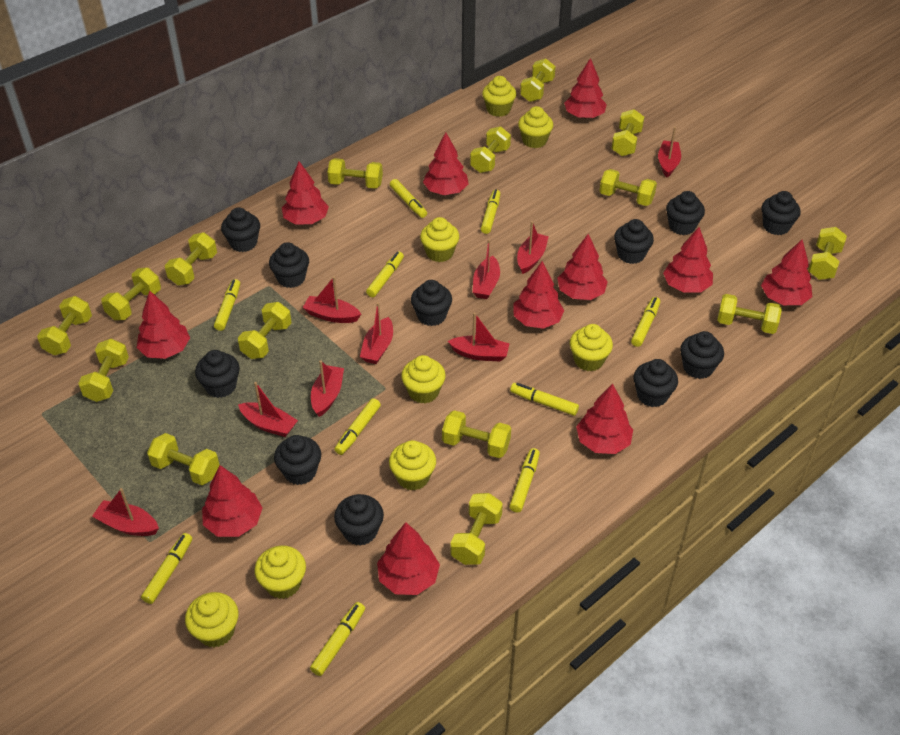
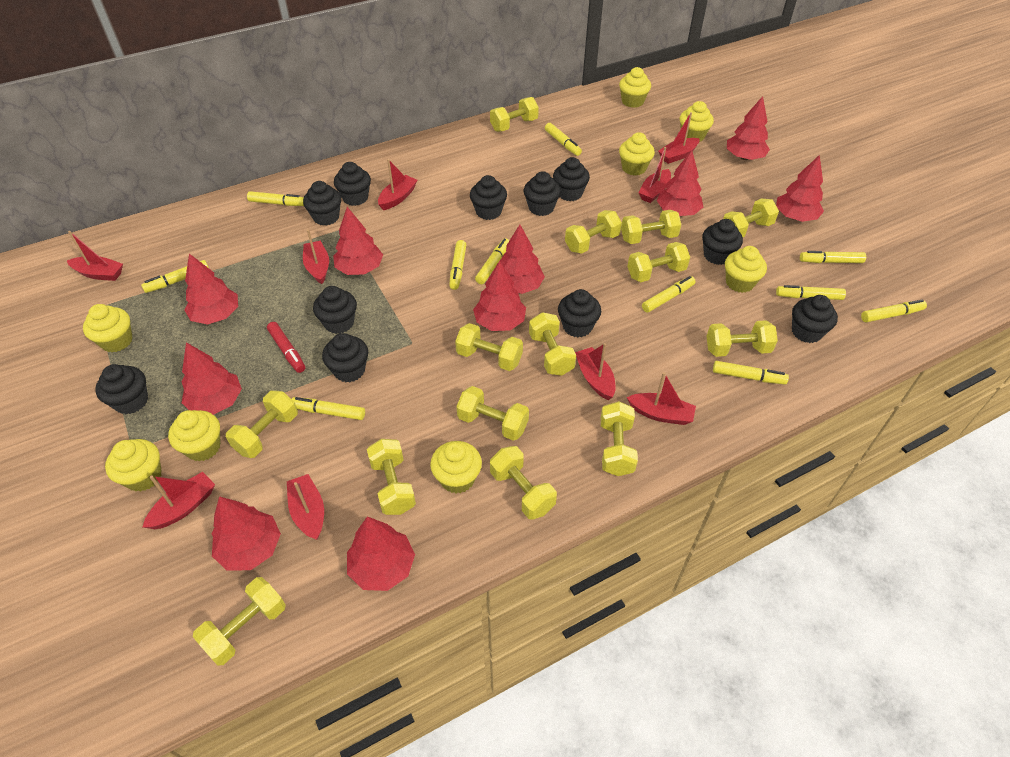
red marker: 0 -> 1
red tree: 11 -> 10
yellow dumbbell: 15 -> 14
yellow marker: 10 -> 11

